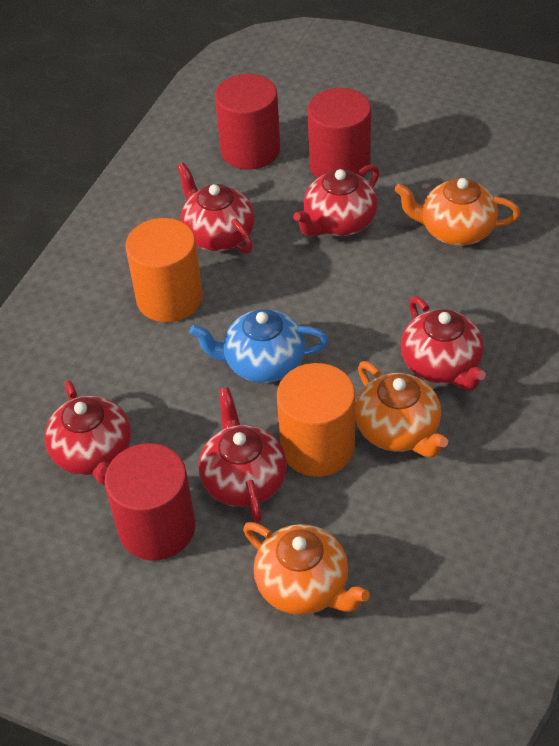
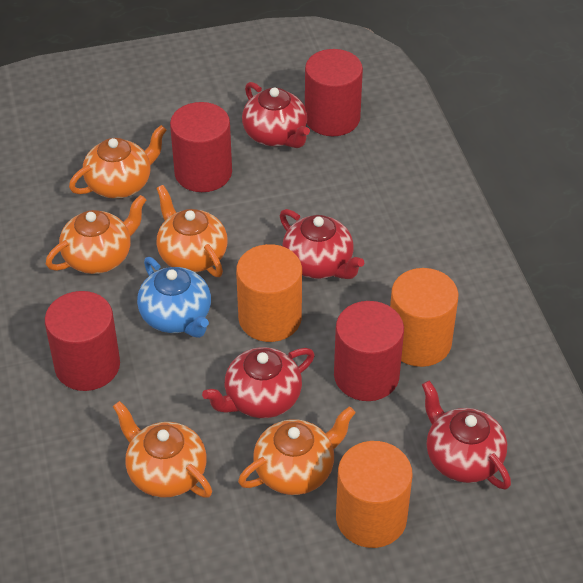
orange cylinder: 2 -> 3
orange teapot: 3 -> 5
red cylinder: 3 -> 4
red teapot: 5 -> 4

